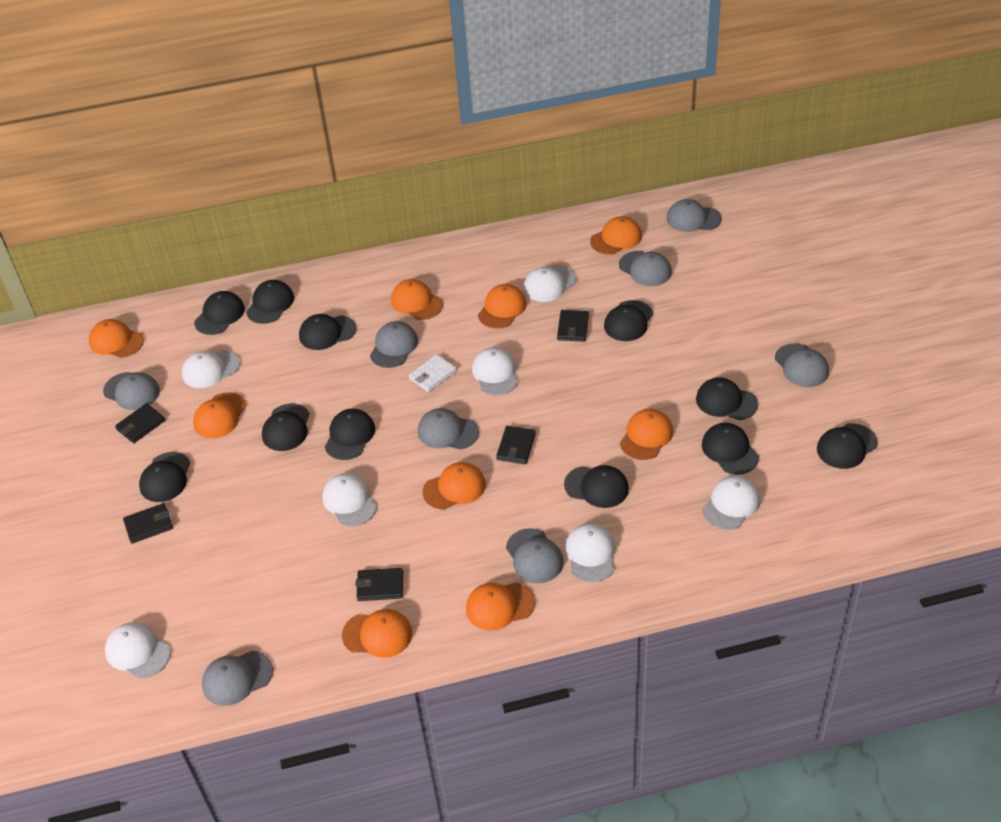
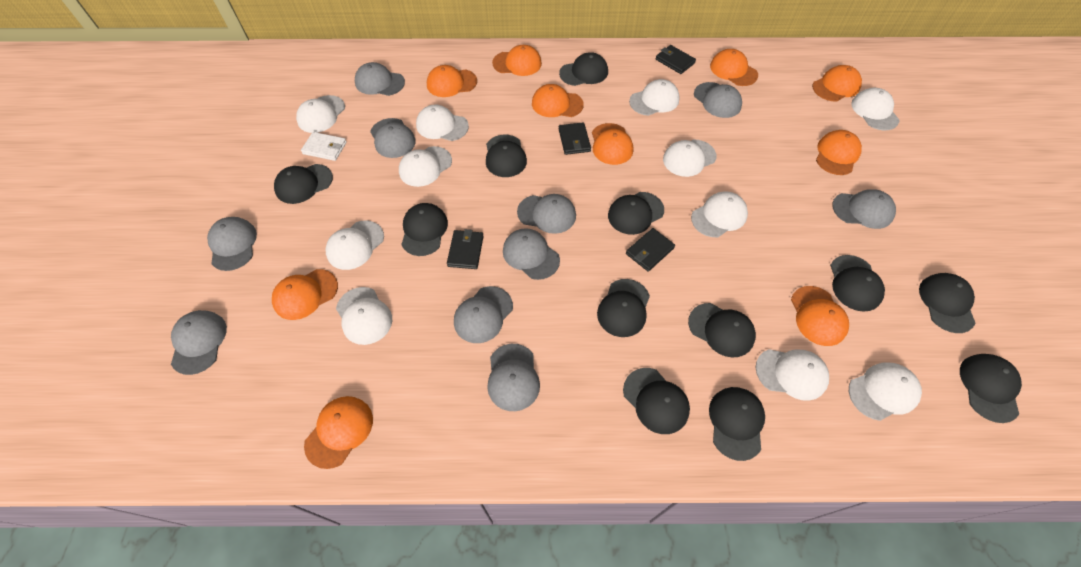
black cap: 11 -> 12
black wallet: 5 -> 4
grey cap: 8 -> 10
orange cap: 9 -> 10
white cap: 7 -> 11

